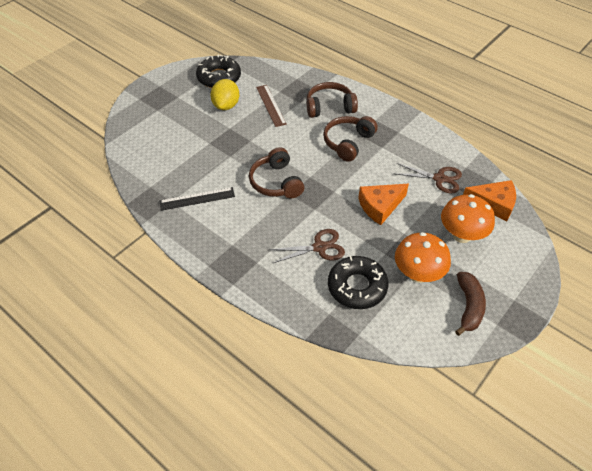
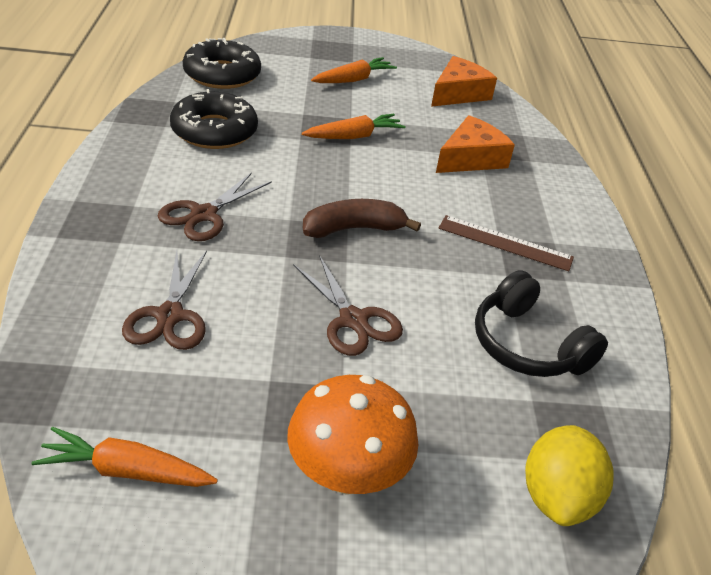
black headphones: 0 -> 1
black ruler: 1 -> 0
brown headphones: 3 -> 0
brown scissors: 2 -> 3
orange carrot: 0 -> 3
orange mushroom: 2 -> 1

